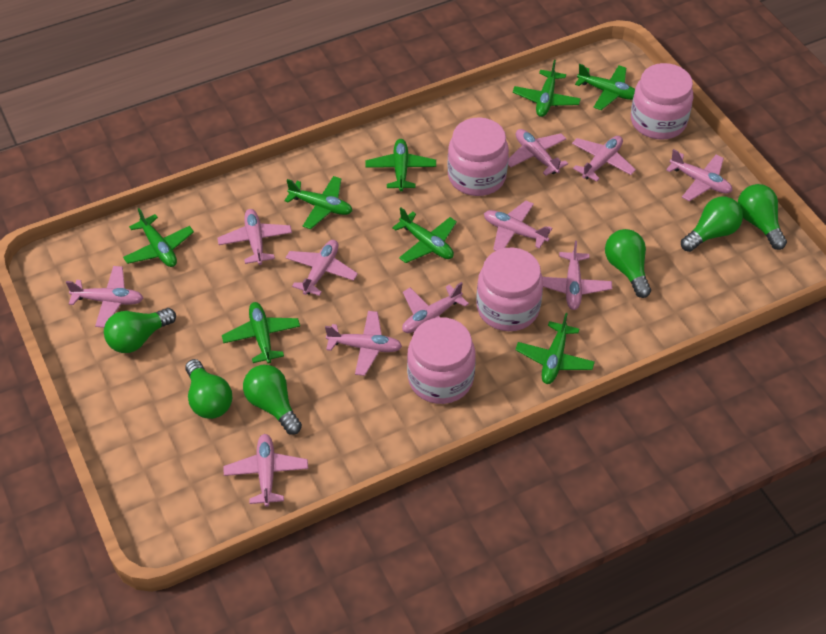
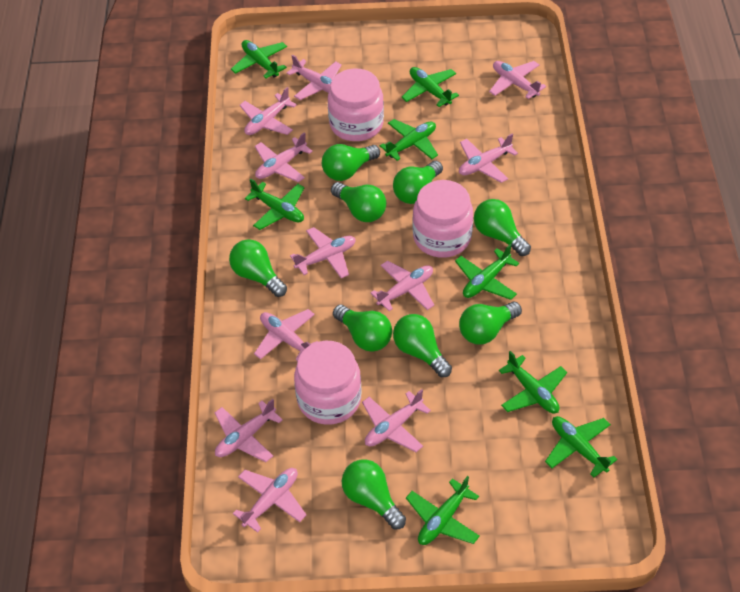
green light bulb: 6 -> 9
pink jar: 4 -> 3

